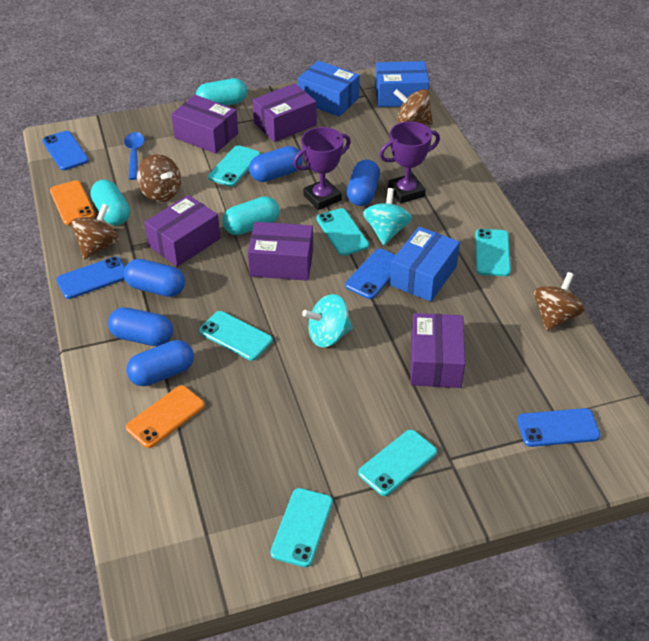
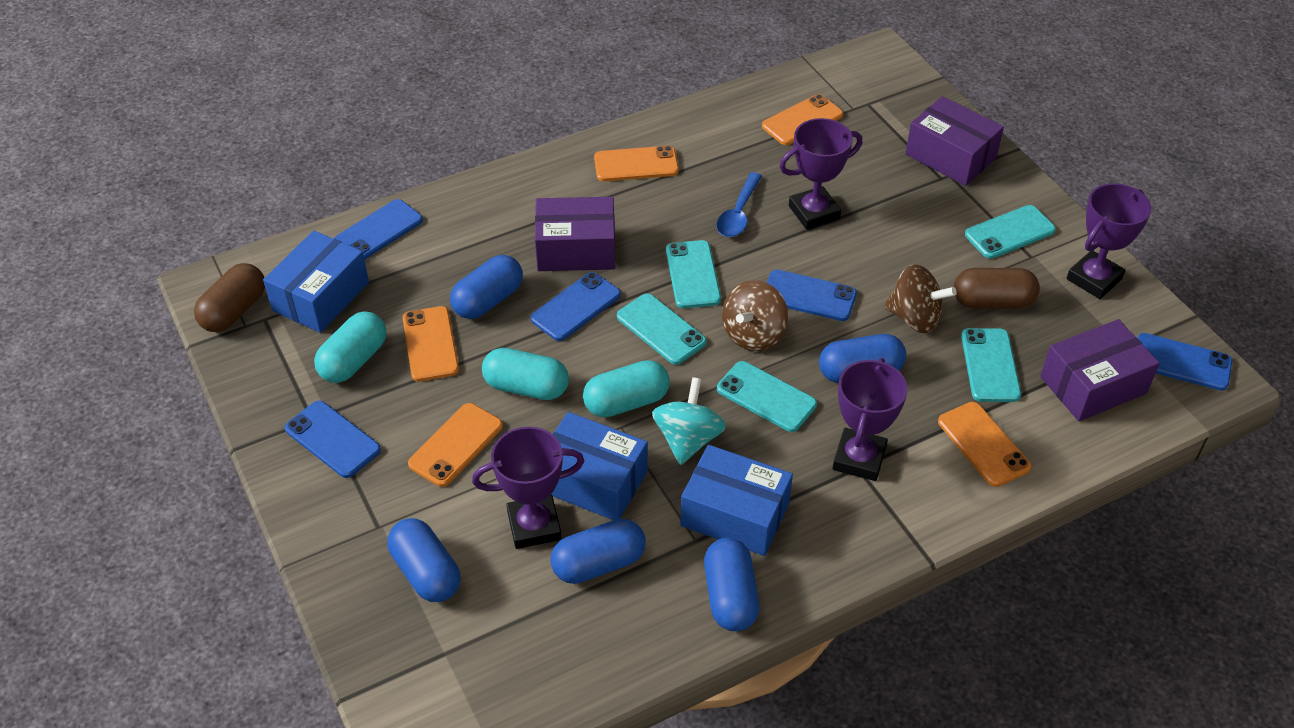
blue phone: 4 -> 5
brown capsule: 0 -> 2
brown spinning top: 4 -> 2
orange phone: 2 -> 5
purple box: 5 -> 3
purple trophy: 2 -> 4
turquoise phone: 6 -> 5
turquoise spinning top: 2 -> 1

